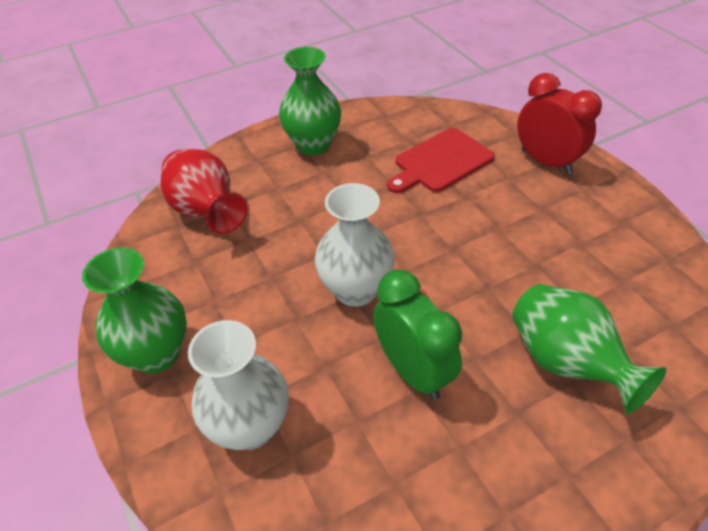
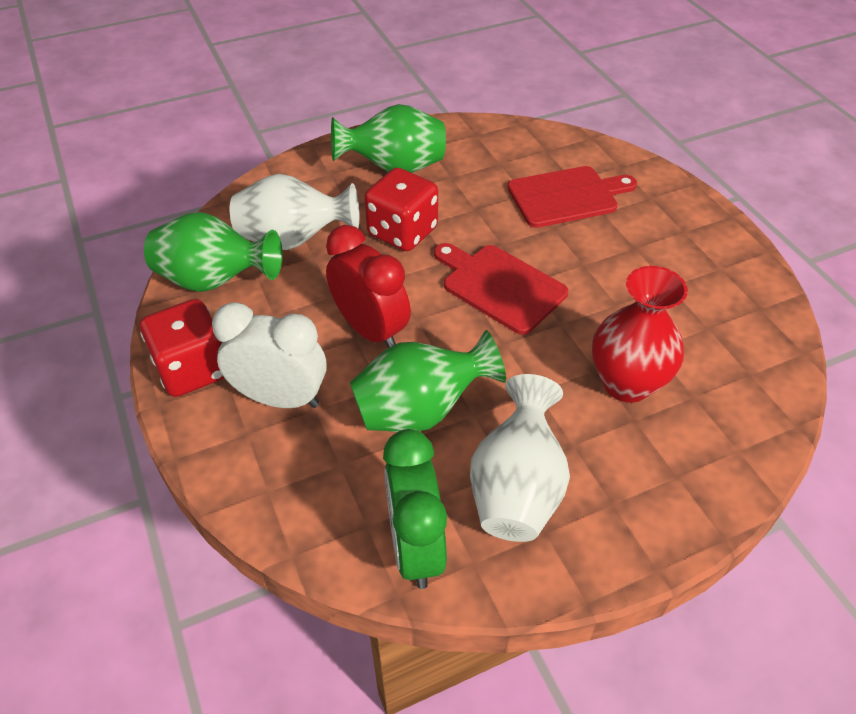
red cutting board: 1 -> 2
red dice: 0 -> 2
white clock: 0 -> 1

